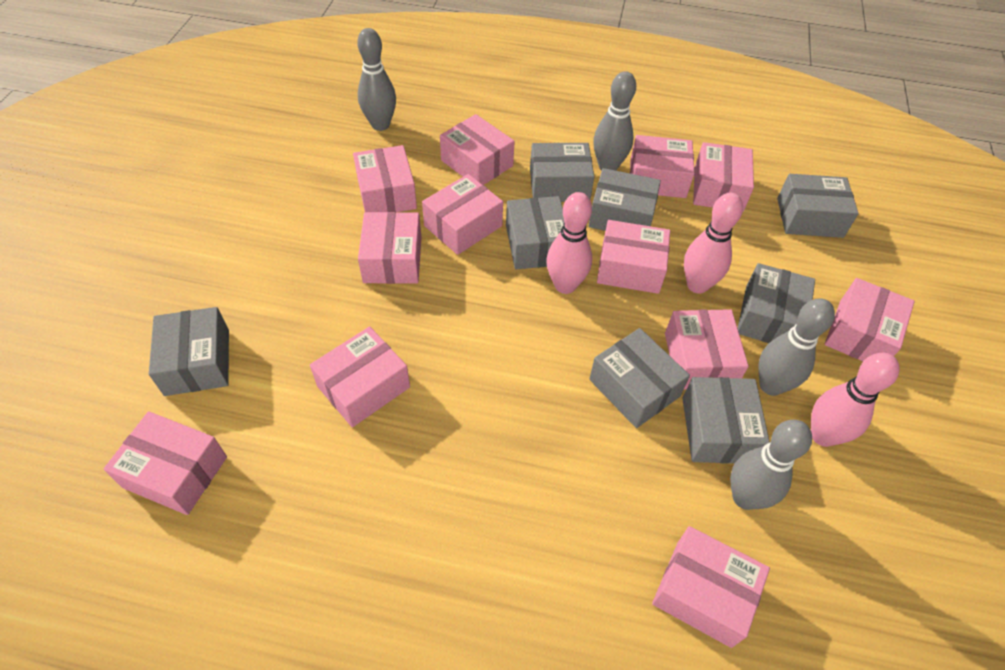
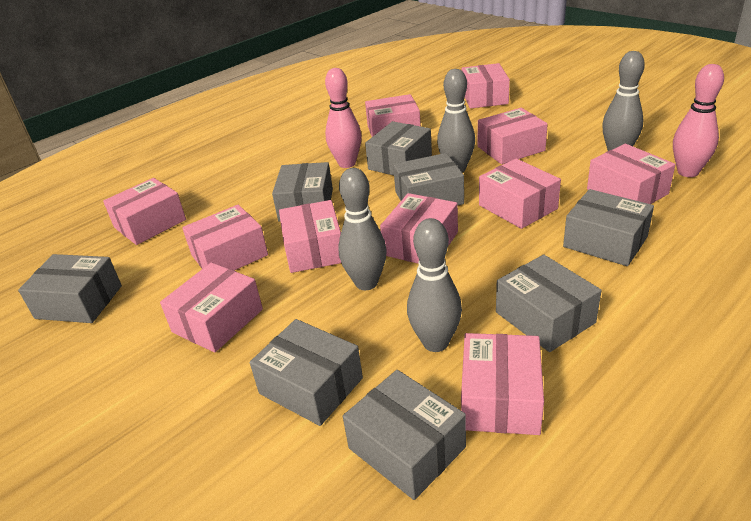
pink bowling pin: 3 -> 2
pink box: 12 -> 11

